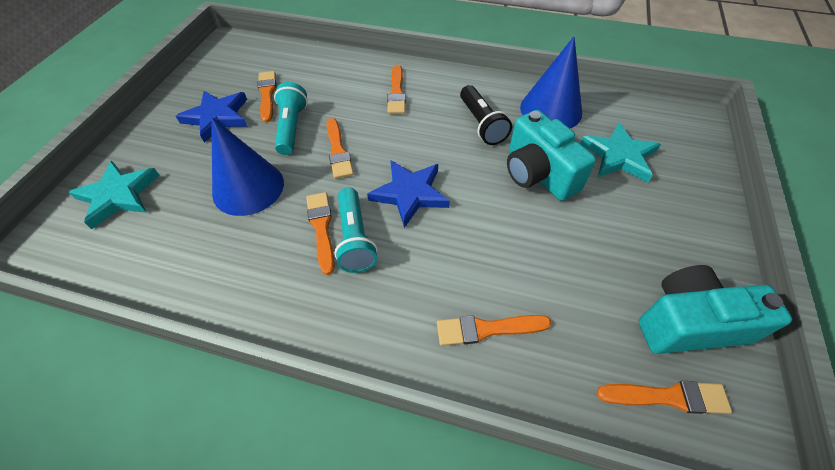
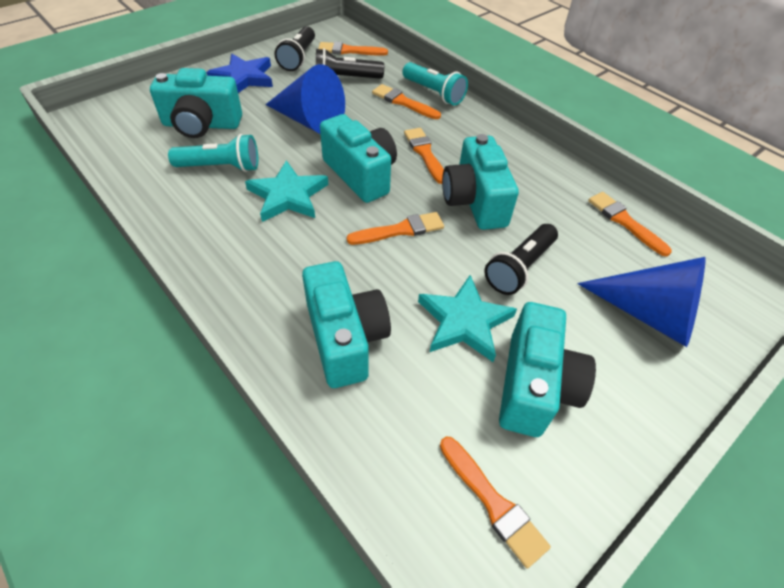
black flashlight: 1 -> 3
blue star: 2 -> 1
turquoise camera: 2 -> 5

